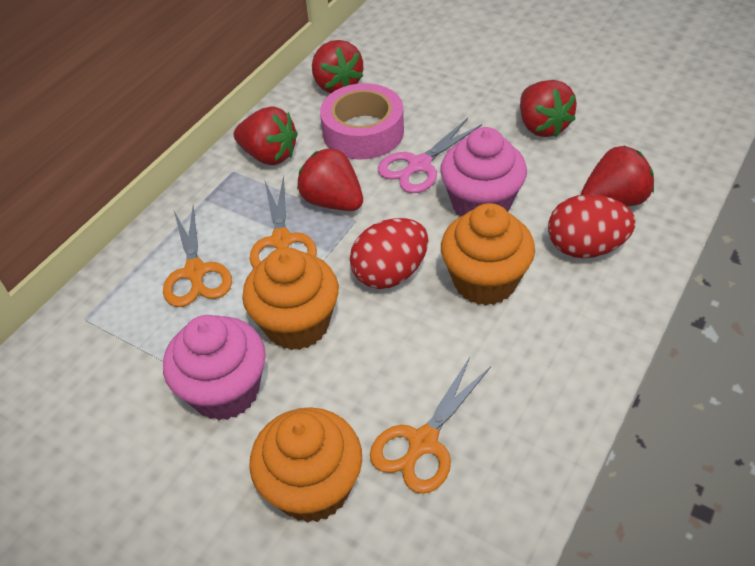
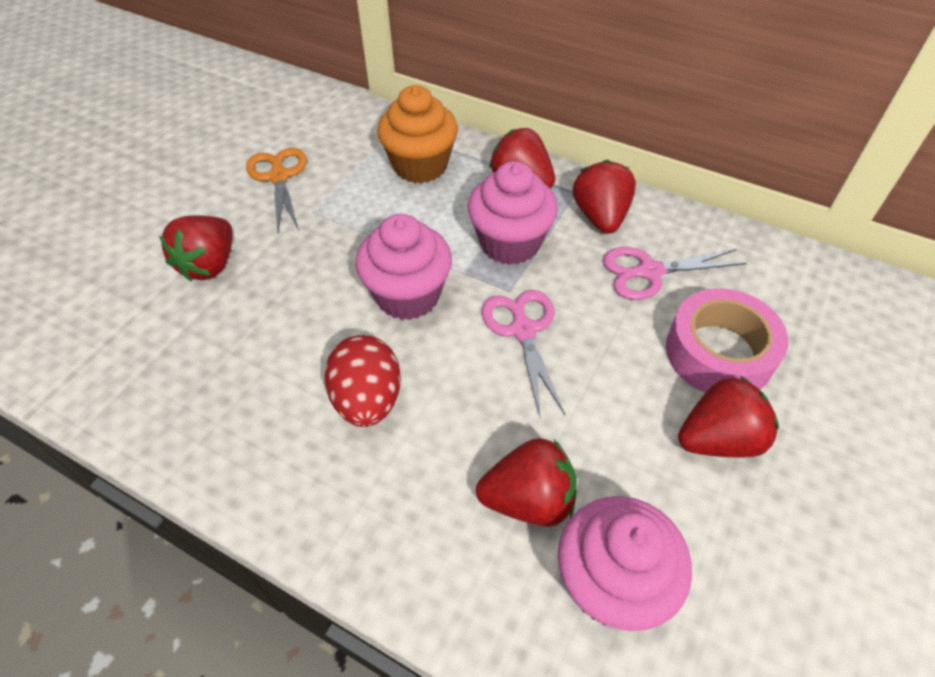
orange cupcake: 3 -> 1
orange scissors: 3 -> 1
pink cupcake: 2 -> 3
pink scissors: 1 -> 2
red egg: 2 -> 1

